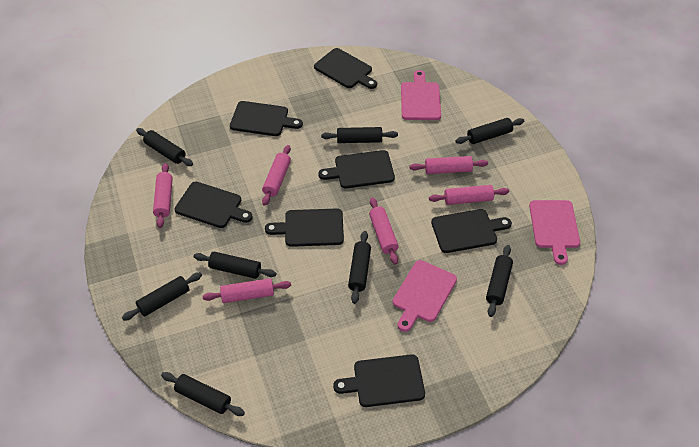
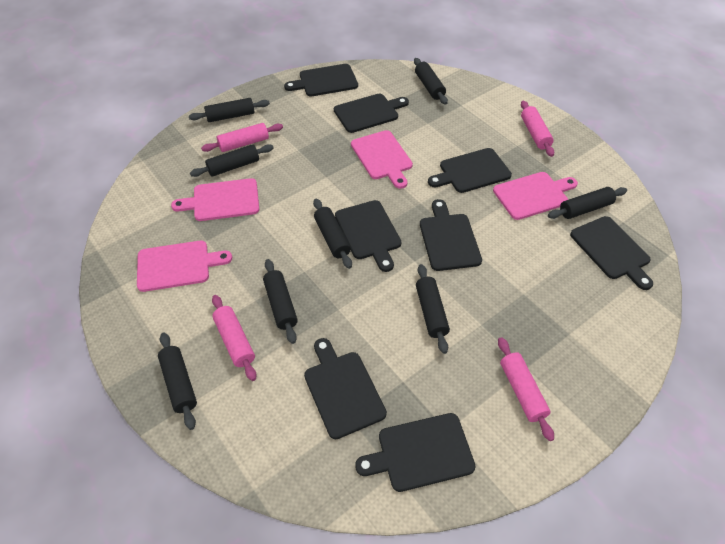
black cutting board: 7 -> 8
pink cutting board: 3 -> 4
pink rolling pin: 6 -> 4

